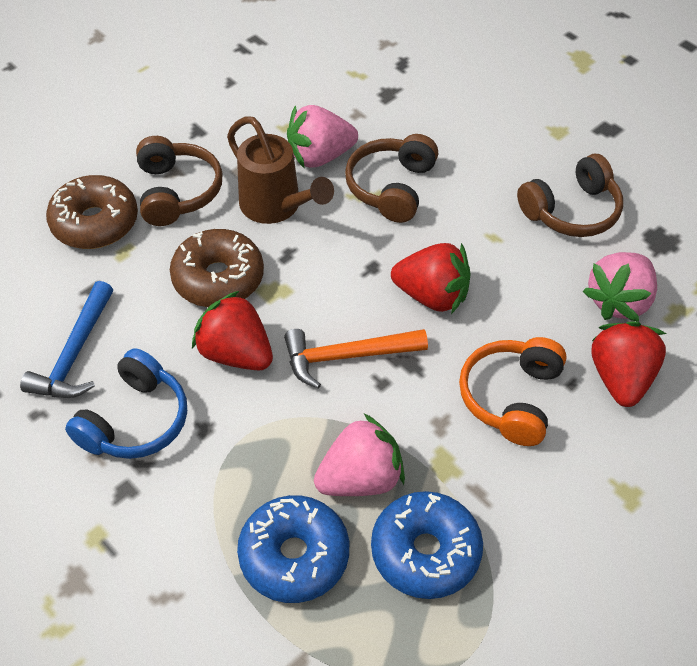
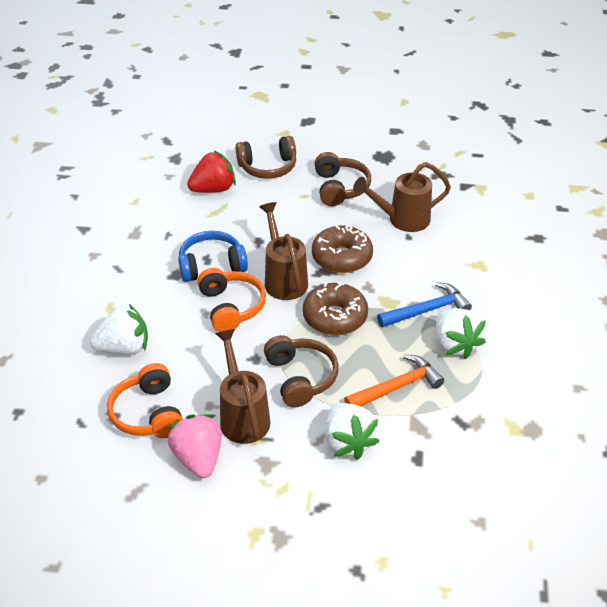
blue donut: 2 -> 0
brown watering can: 1 -> 3
orange headphones: 1 -> 2
pink strawberry: 3 -> 1
red strawberry: 3 -> 1
white strawberry: 0 -> 3

